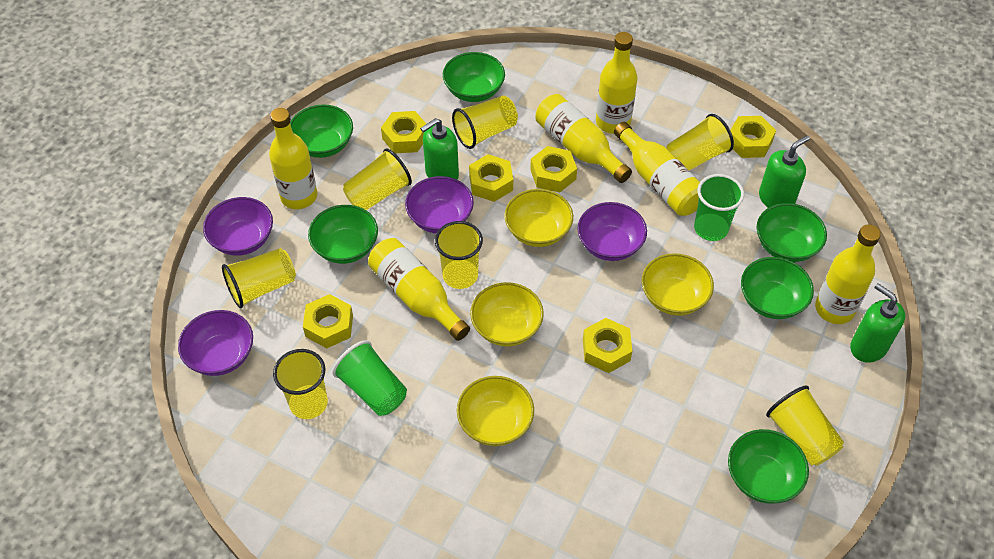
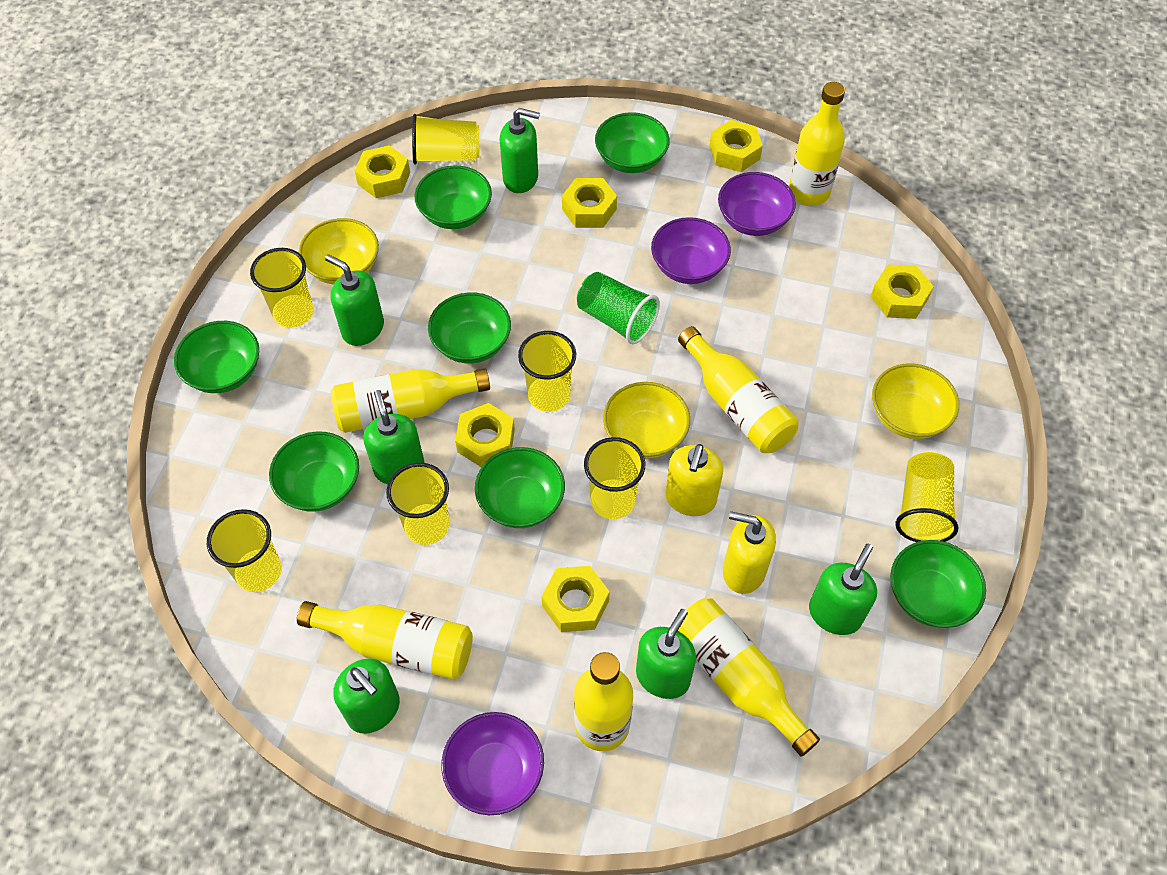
green bowl: 6 -> 7
green cup: 2 -> 1
green soap dispenser: 3 -> 6
purple bowl: 4 -> 3
yellow bowl: 4 -> 3
yellow soap dispenser: 0 -> 2

